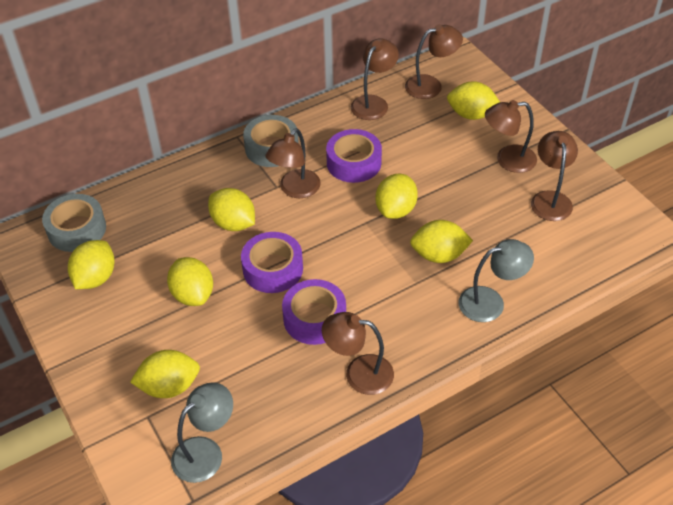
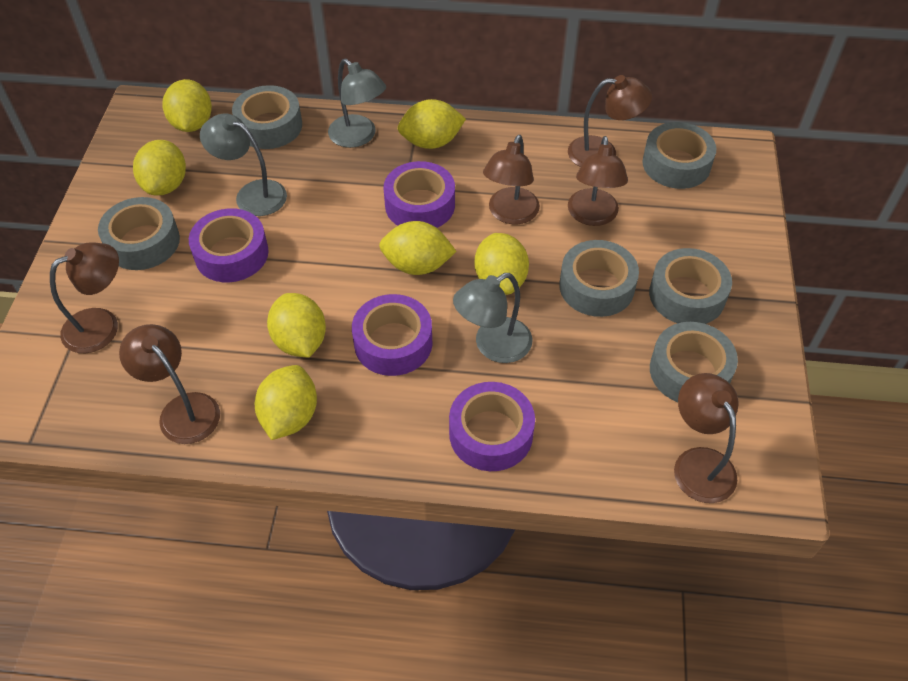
grey lamp: 2 -> 3
grey tape: 2 -> 6
purple tape: 3 -> 4

